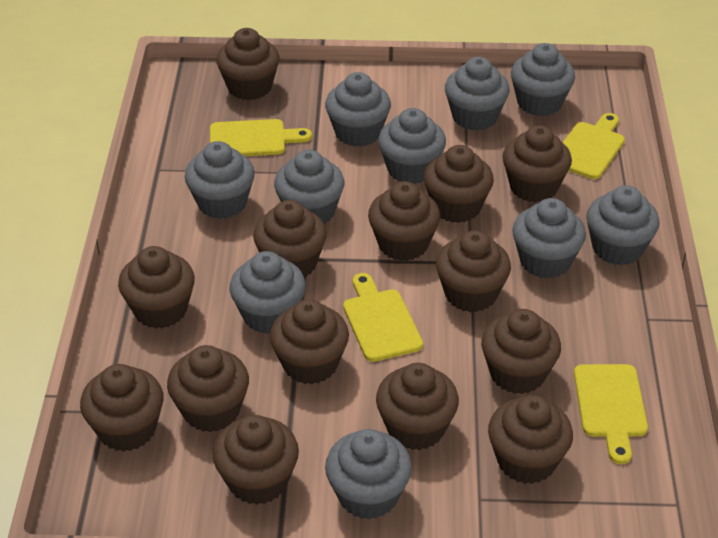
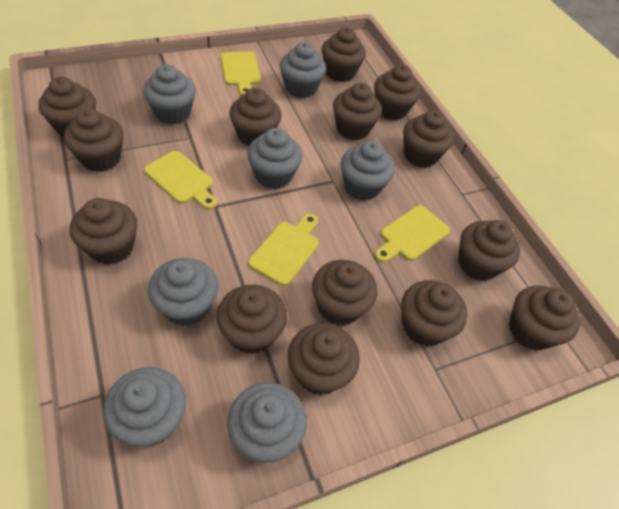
grey cupcake: 10 -> 7

